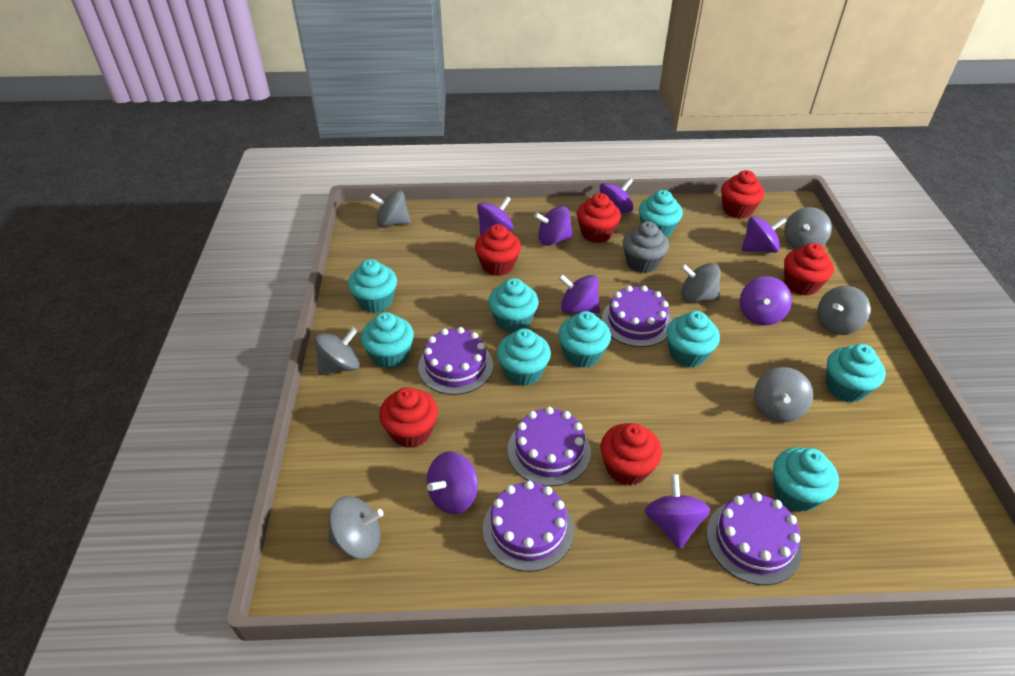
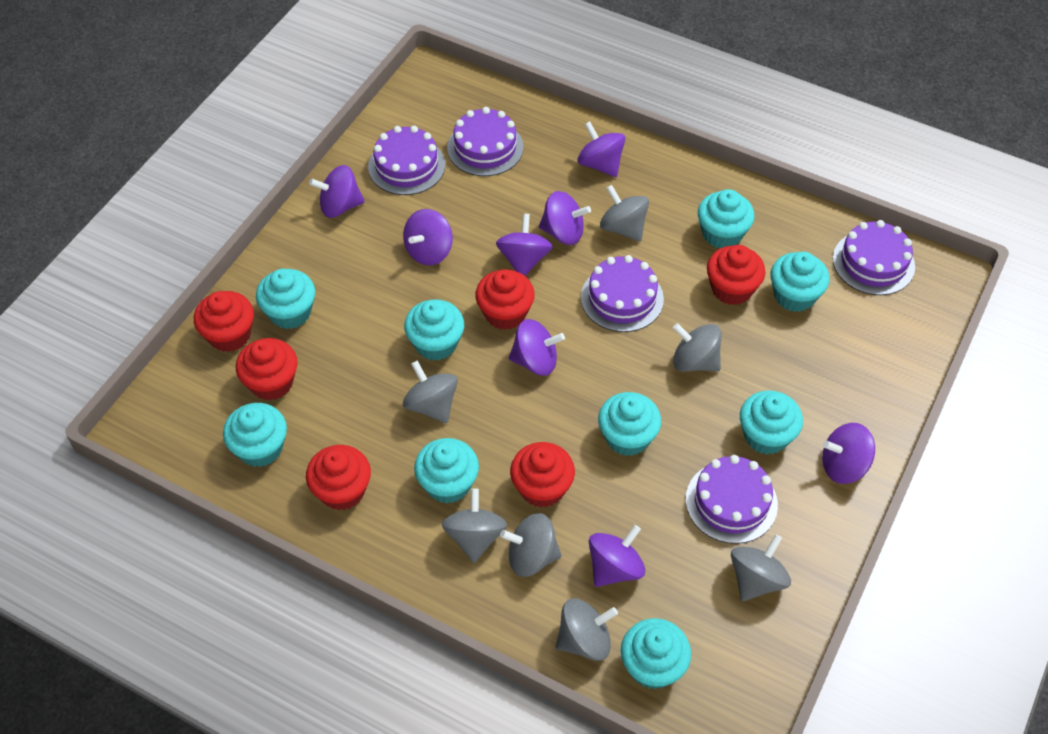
grey cupcake: 1 -> 0

